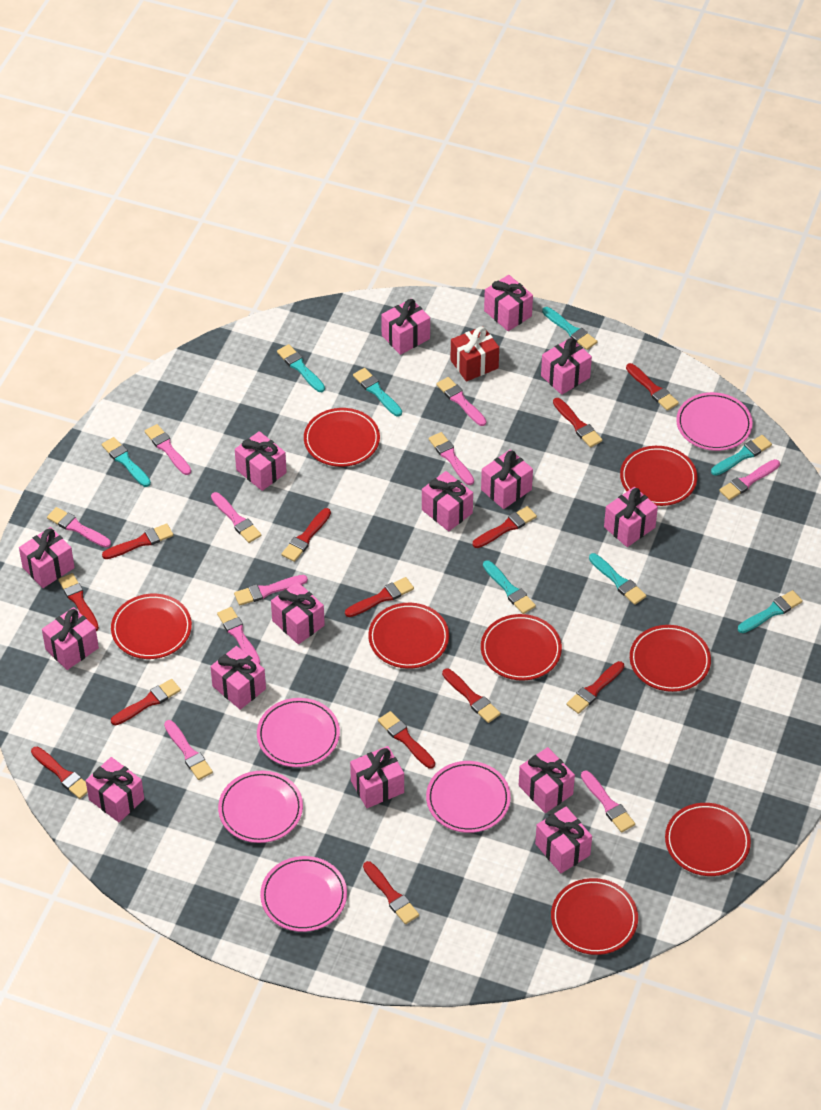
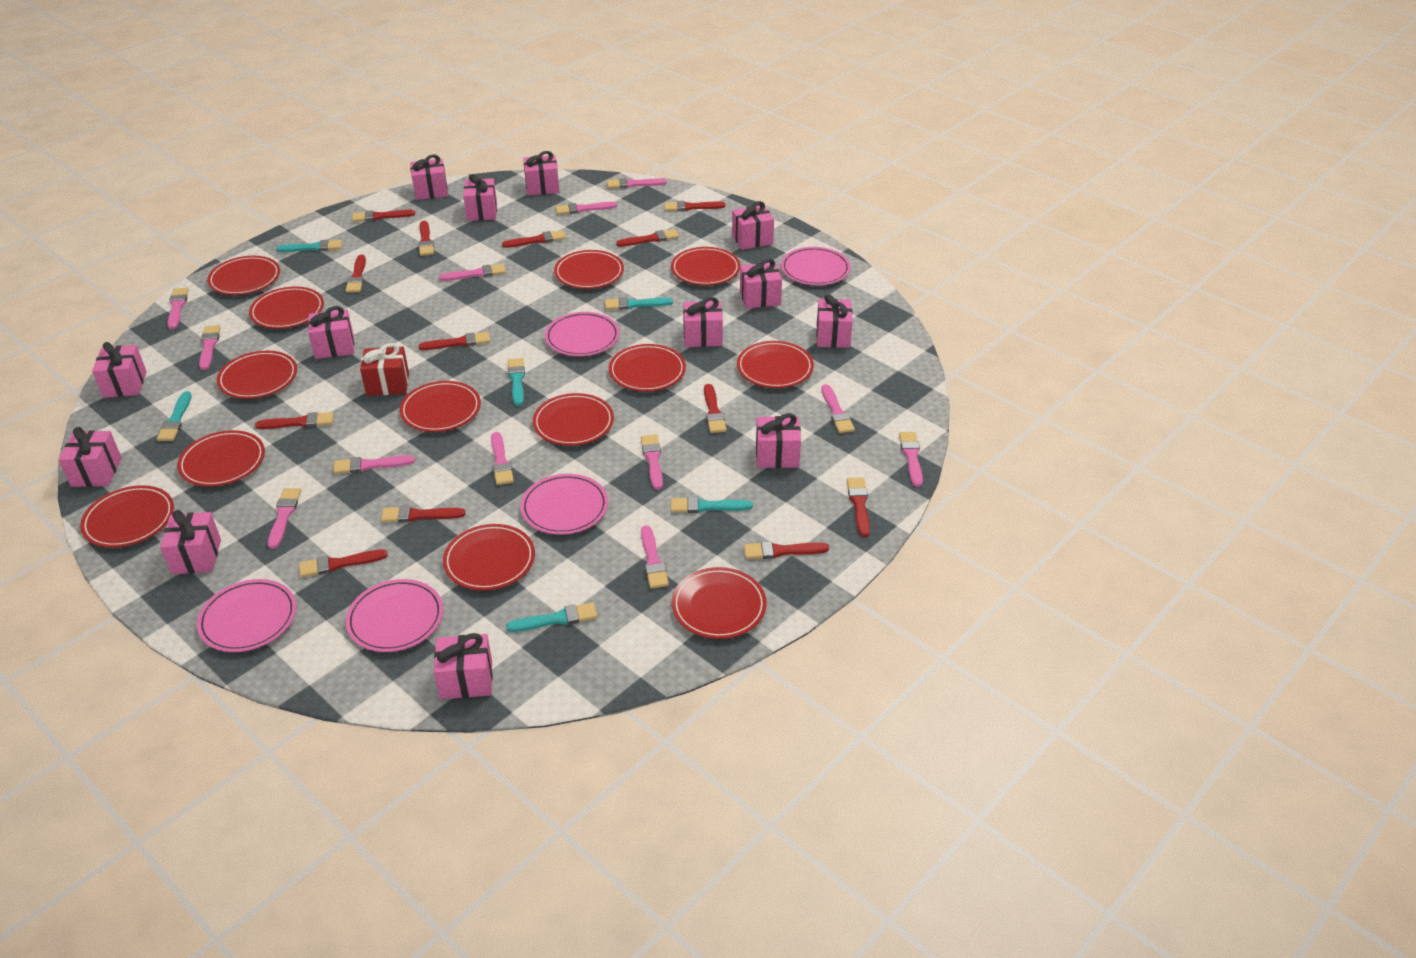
pink brush: 10 -> 12
pink gift: 15 -> 13
red plate: 8 -> 13
turquoise brush: 8 -> 6

